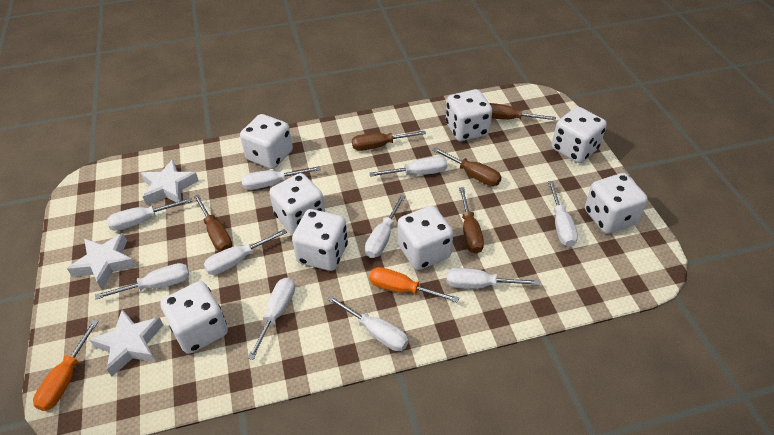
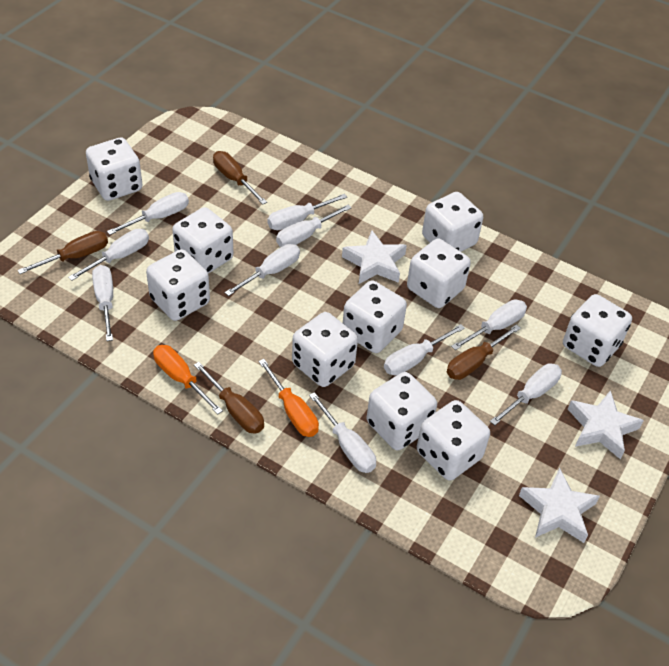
brown screwdriver: 5 -> 4
white dice: 8 -> 10

